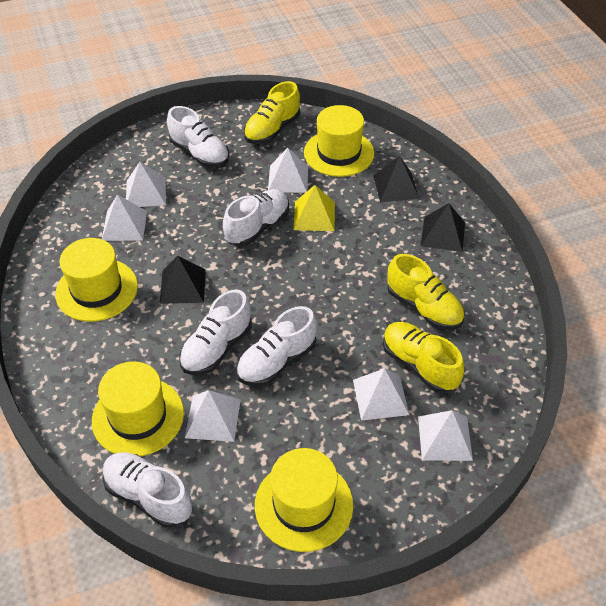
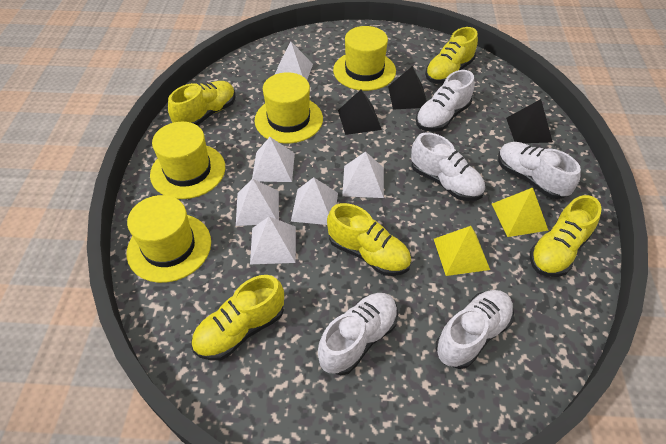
yellow pyramid: 1 -> 2
yellow shoe: 3 -> 5

